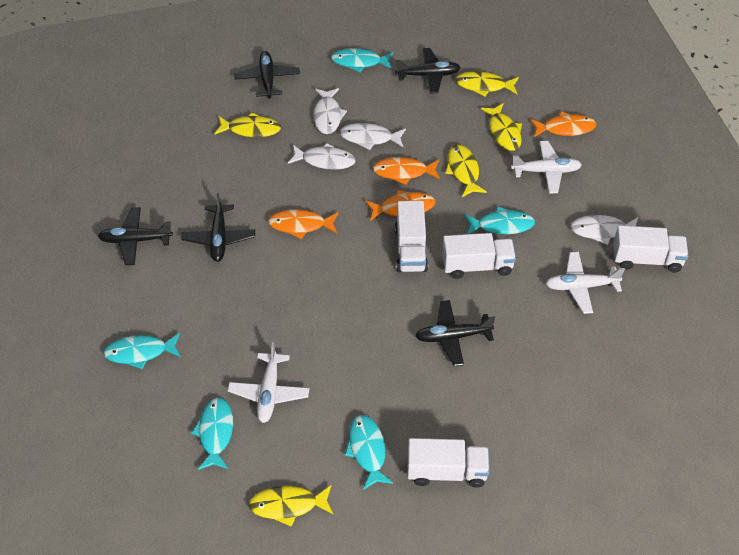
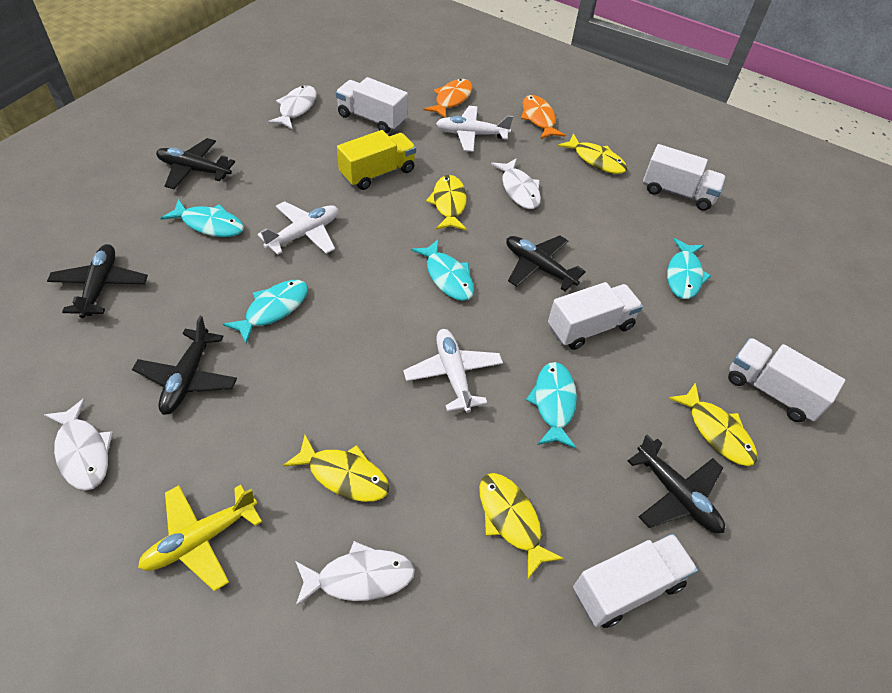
orange fish: 4 -> 2
white truck: 4 -> 5
yellow plane: 0 -> 1
yellow truck: 0 -> 1

